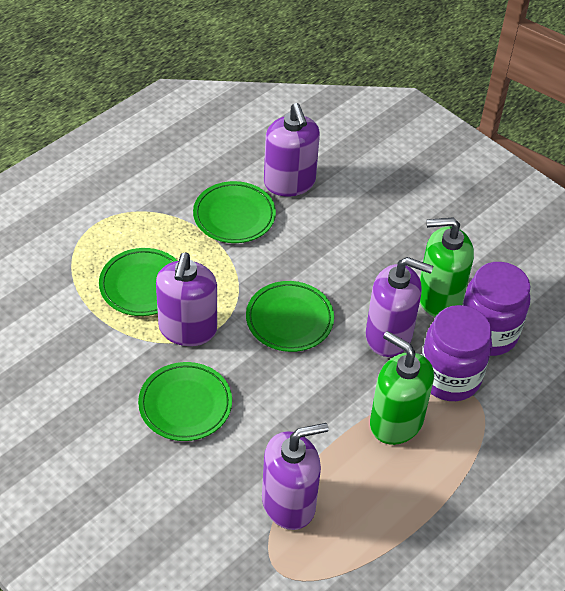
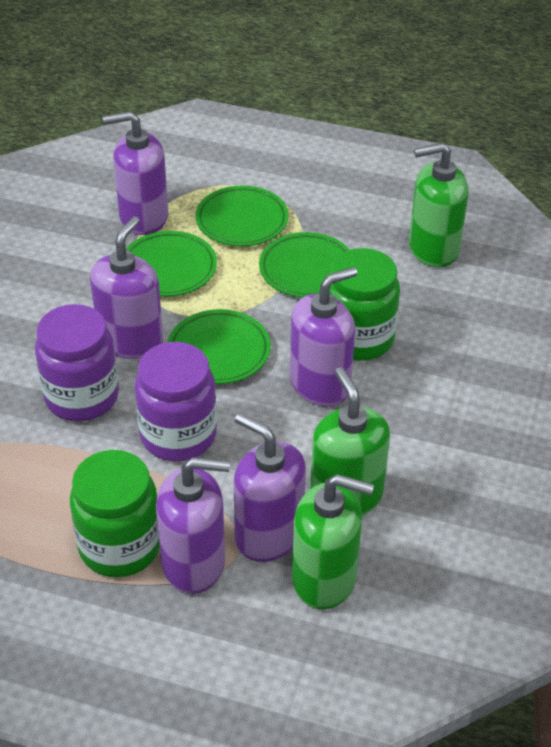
green jar: 0 -> 2
green soap dispenser: 2 -> 3
purple soap dispenser: 4 -> 5

